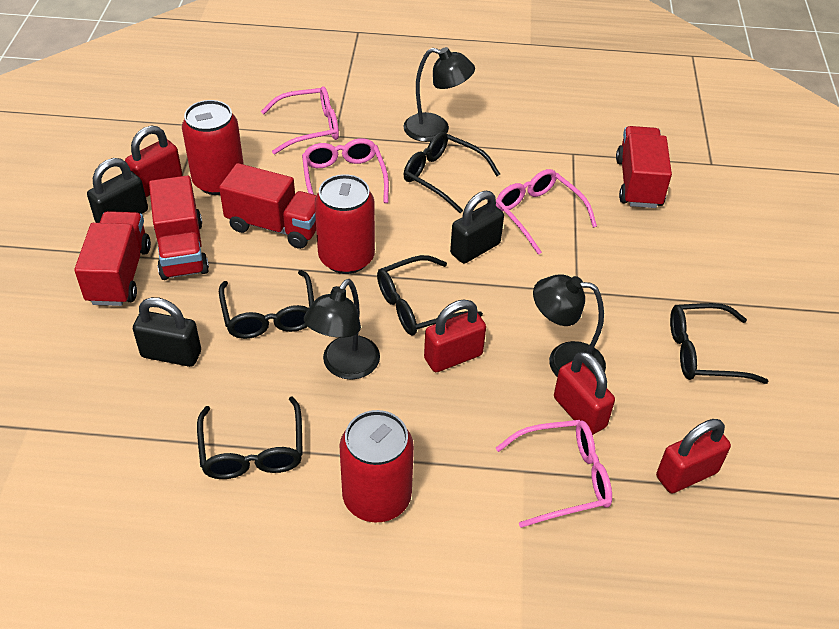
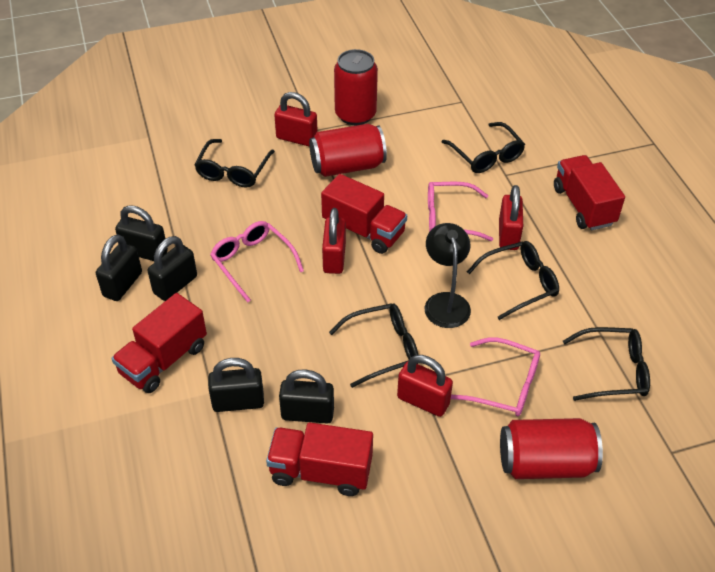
black lamp: 3 -> 1
black padlock: 3 -> 5
pink glasses: 4 -> 3

